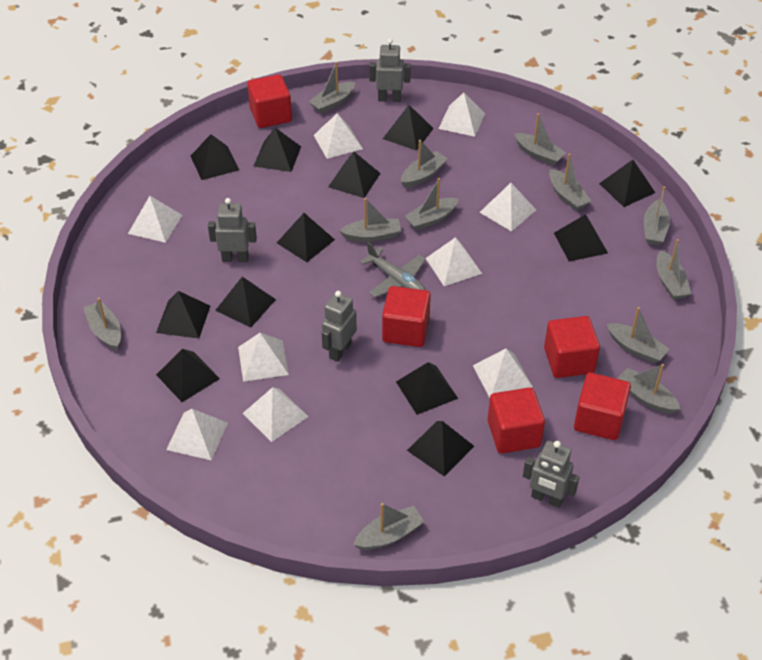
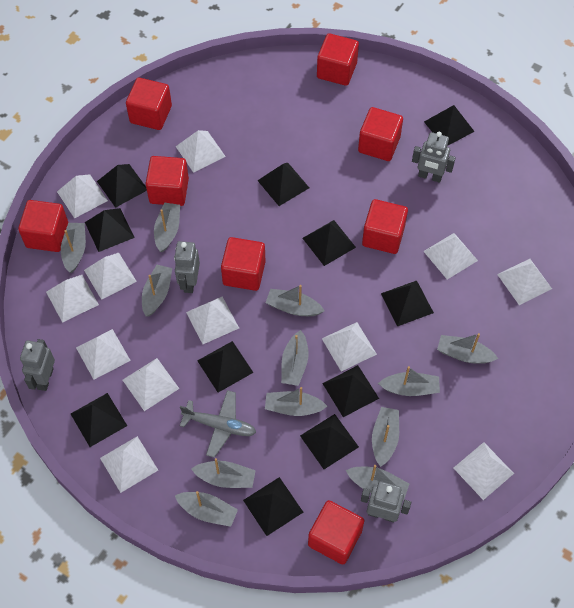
black pyramid: 12 -> 11
red cube: 5 -> 8
white pyramid: 9 -> 12

